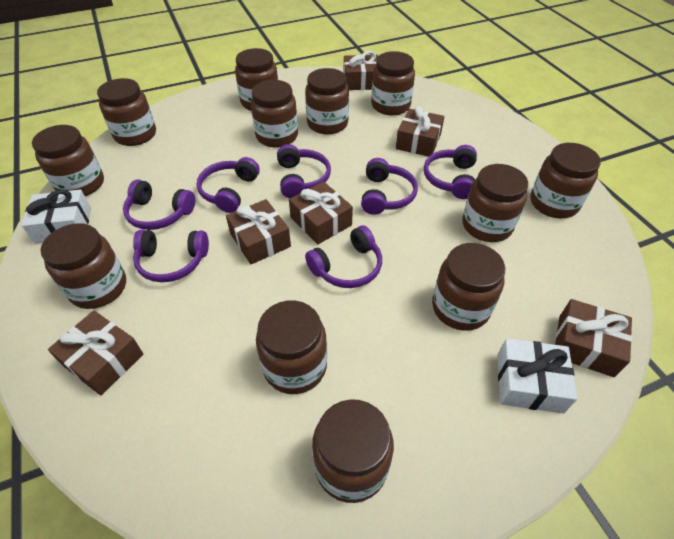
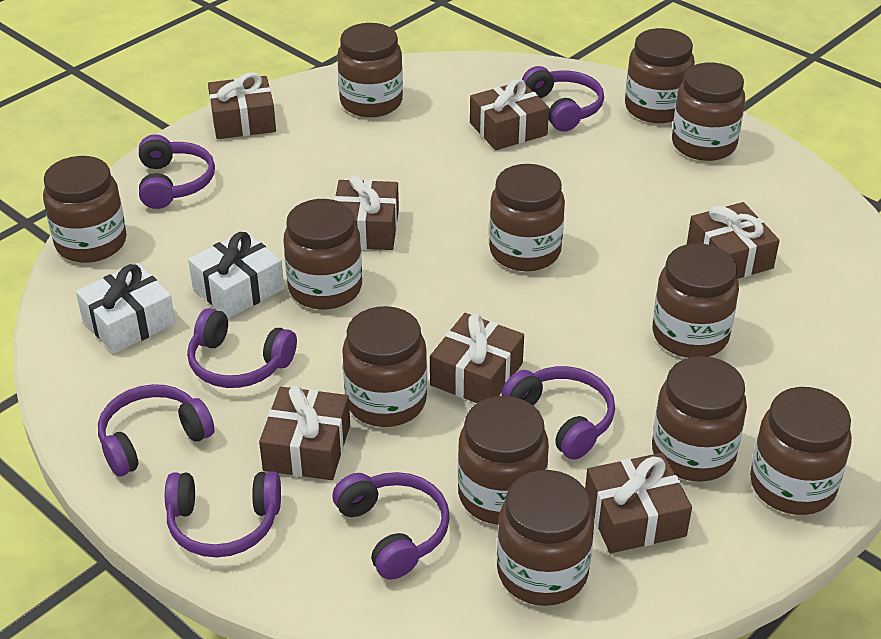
brown gift: 6 -> 7

